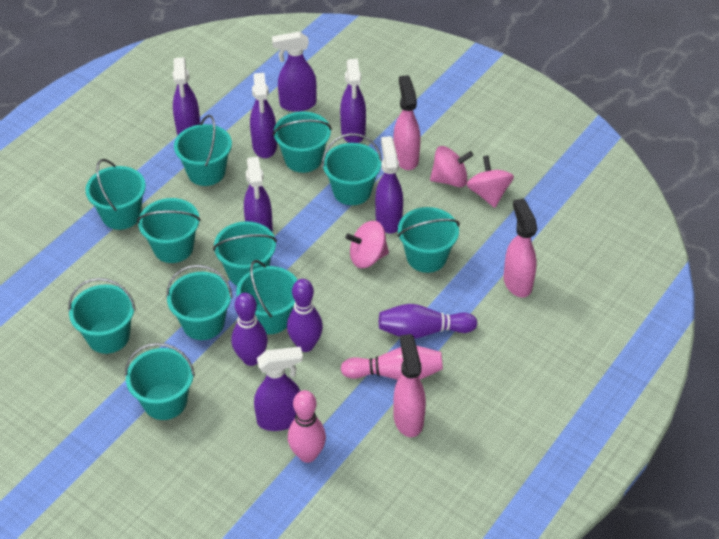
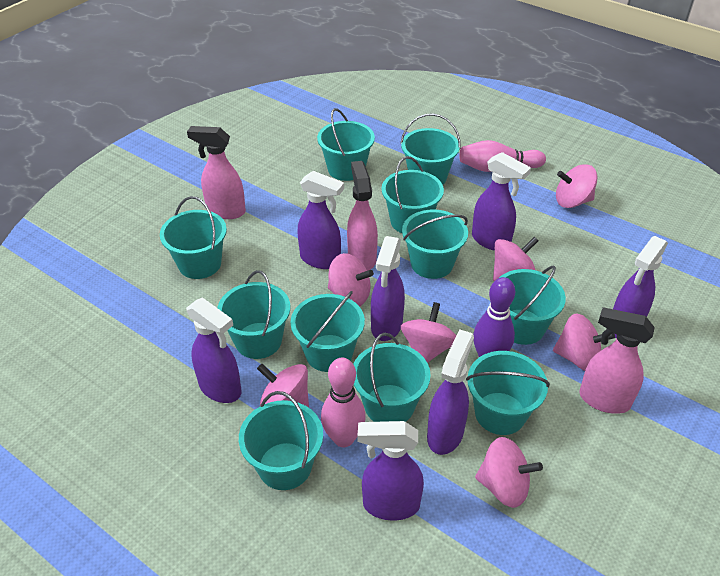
pink spinning top: 3 -> 7
purple bowling pin: 3 -> 1

